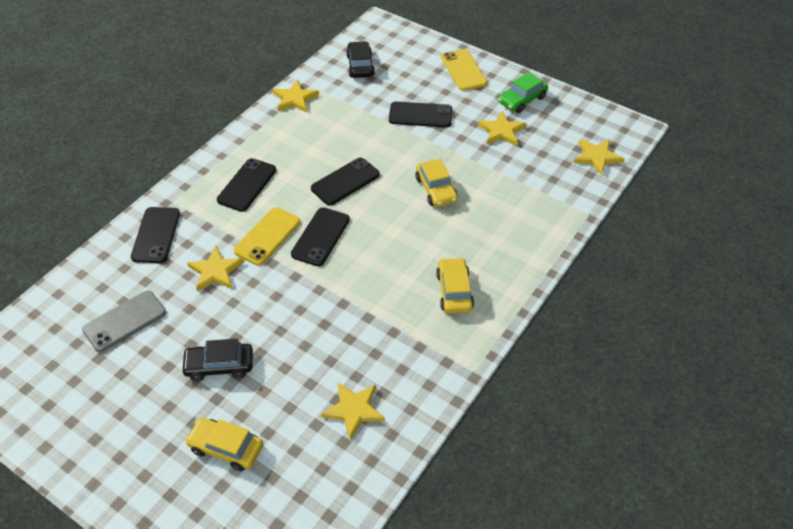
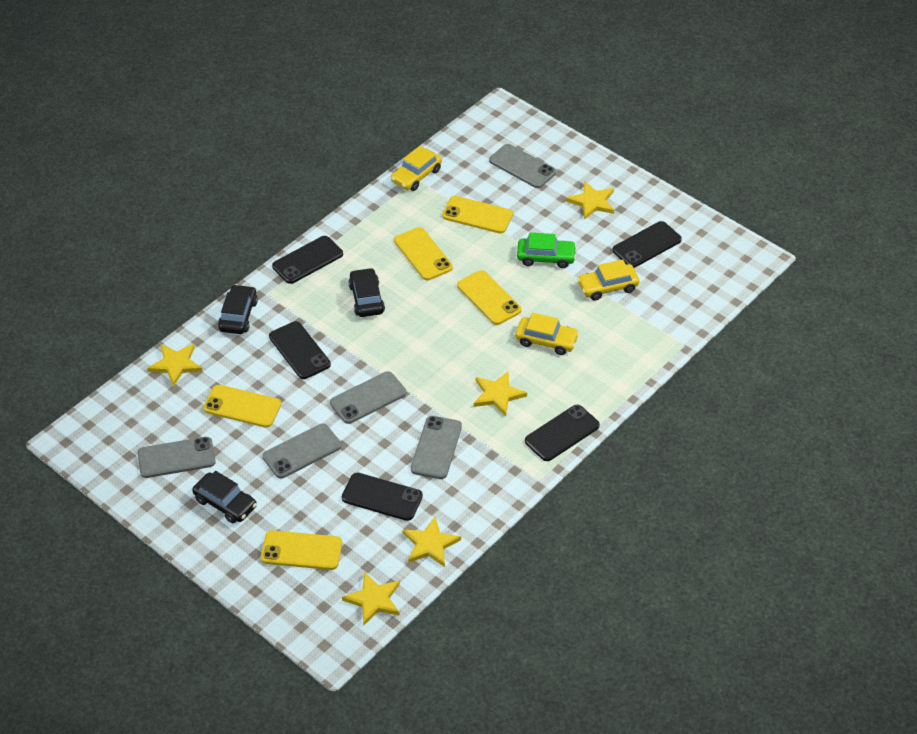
black car: 2 -> 3
grey phone: 1 -> 5
yellow phone: 2 -> 5

